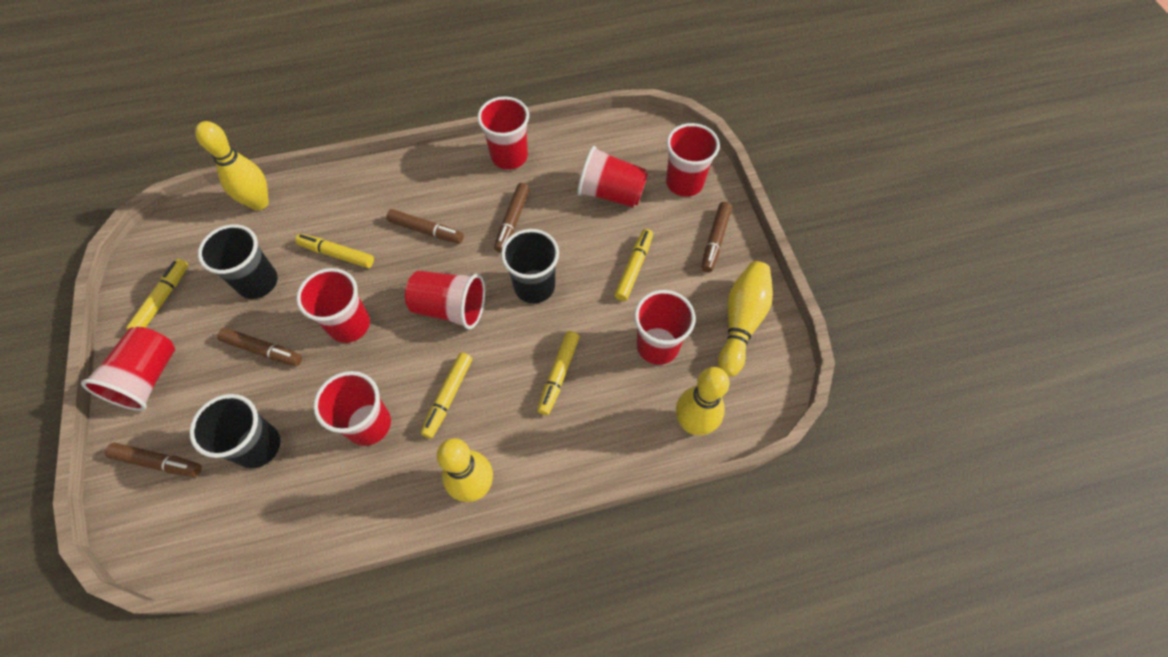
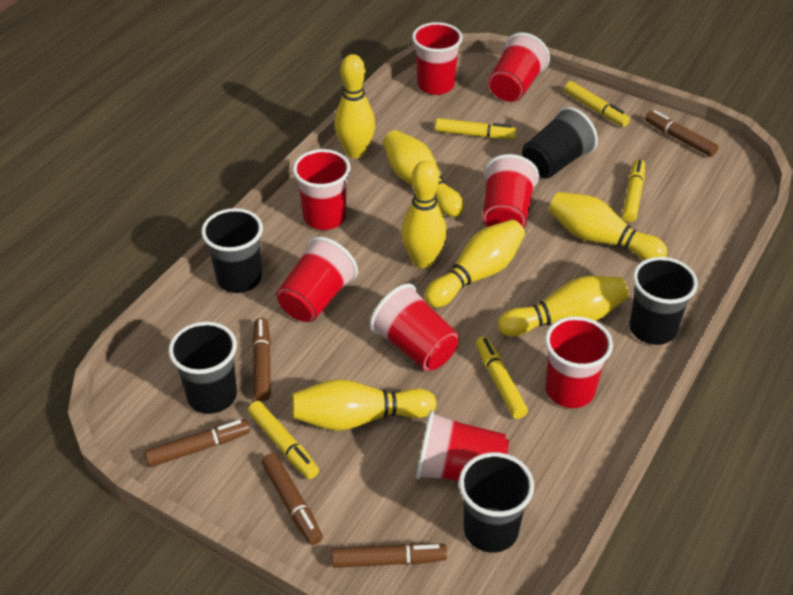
black cup: 3 -> 5
yellow bowling pin: 4 -> 7

